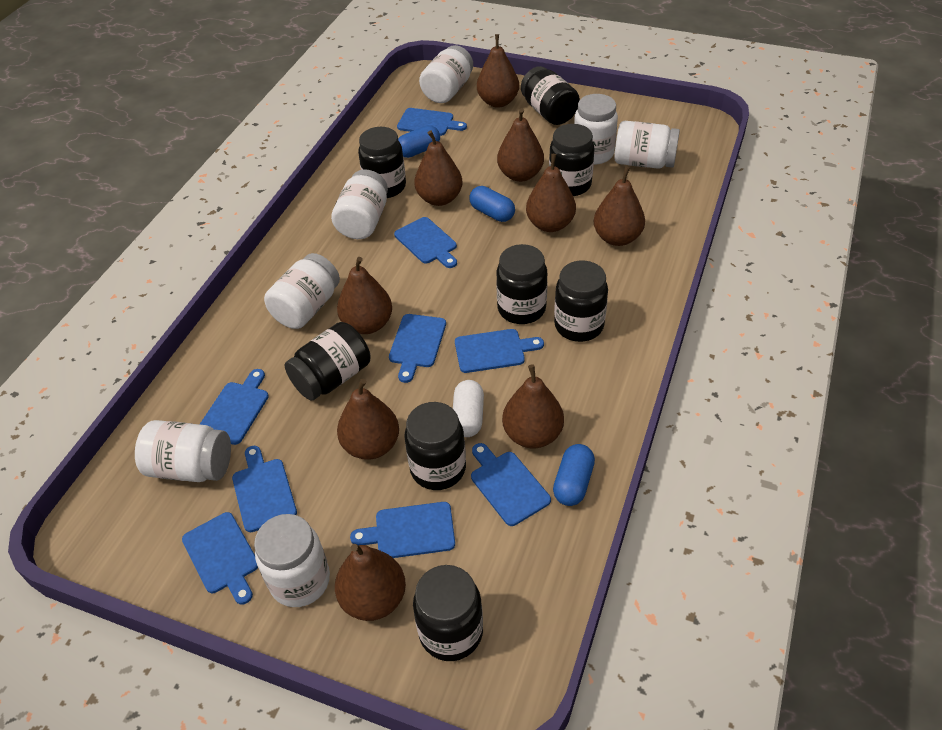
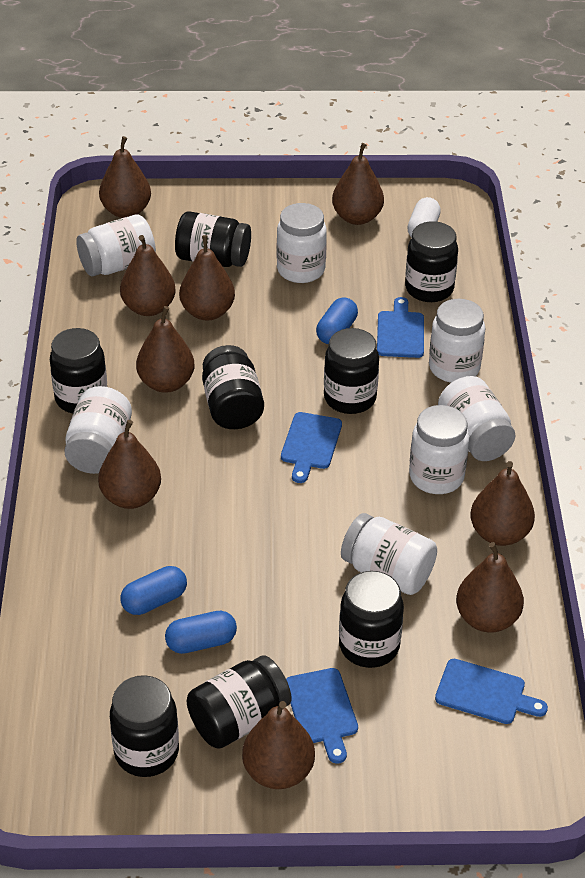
blue cutting board: 9 -> 4

